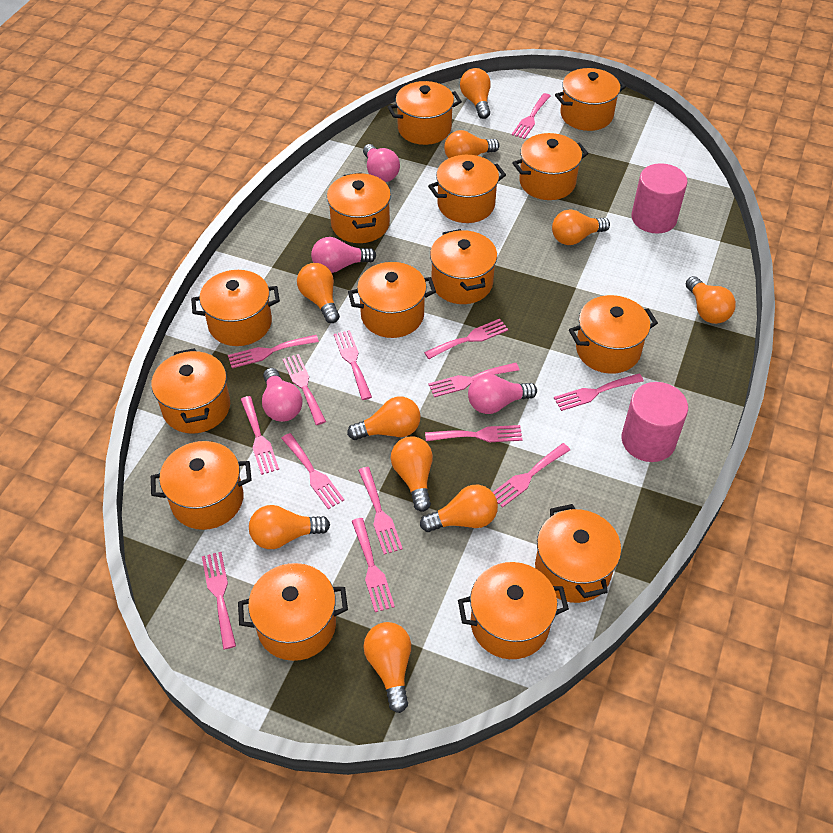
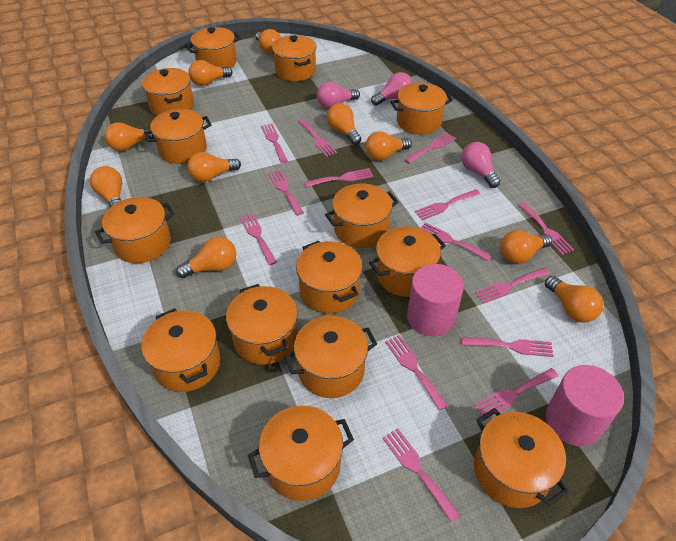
pink light bulb: 4 -> 3

